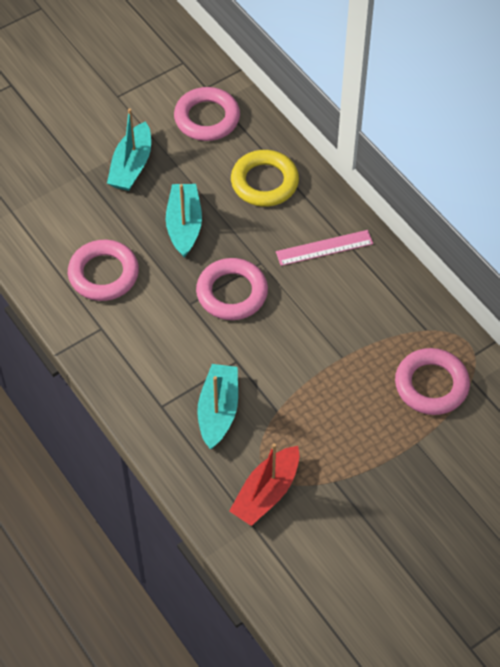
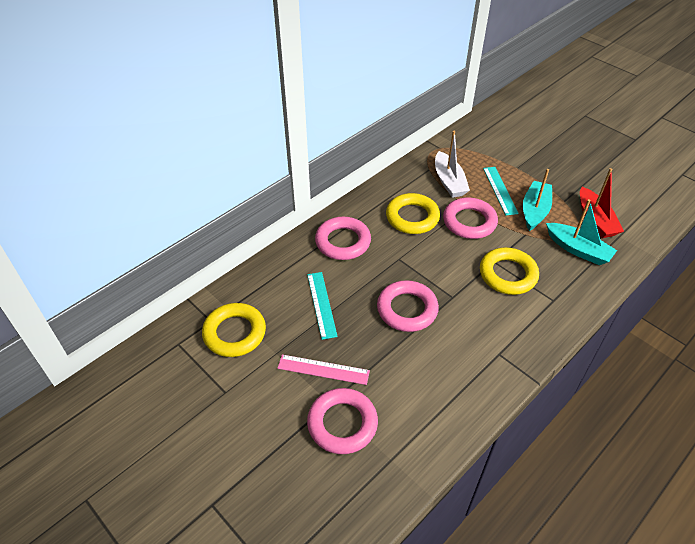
turquoise boat: 3 -> 2
turquoise ruler: 0 -> 2
white boat: 0 -> 1
yellow ring: 1 -> 3

